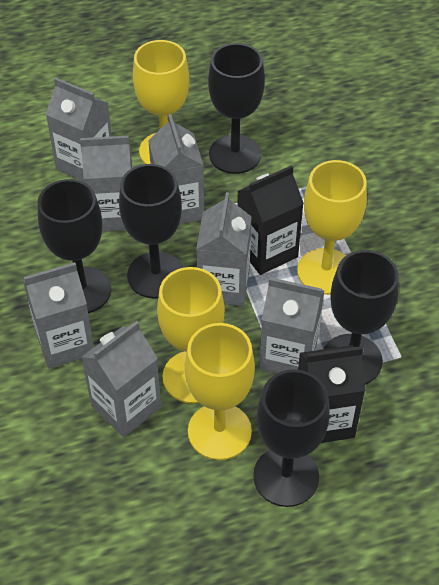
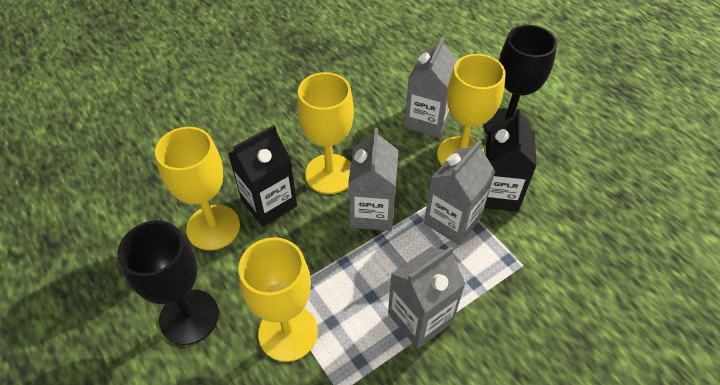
black goblet: 5 -> 2
grey carton: 7 -> 4

